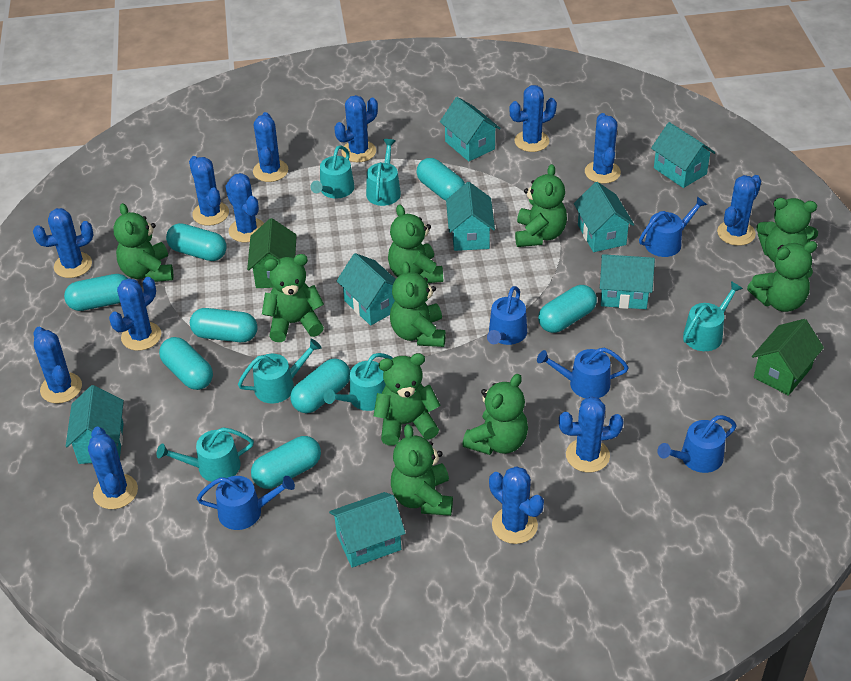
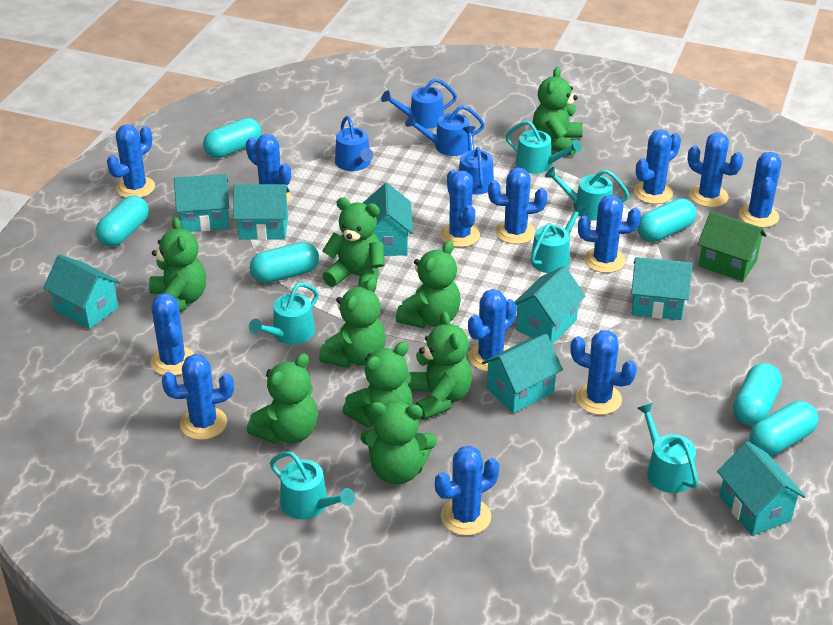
blue watering can: 5 -> 4
green house: 2 -> 1
green teddy bear: 10 -> 9
turquoise capsule: 8 -> 6

